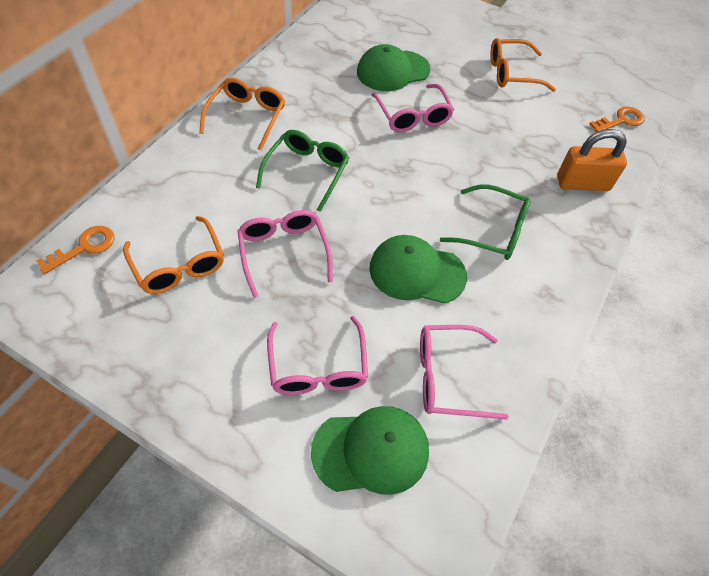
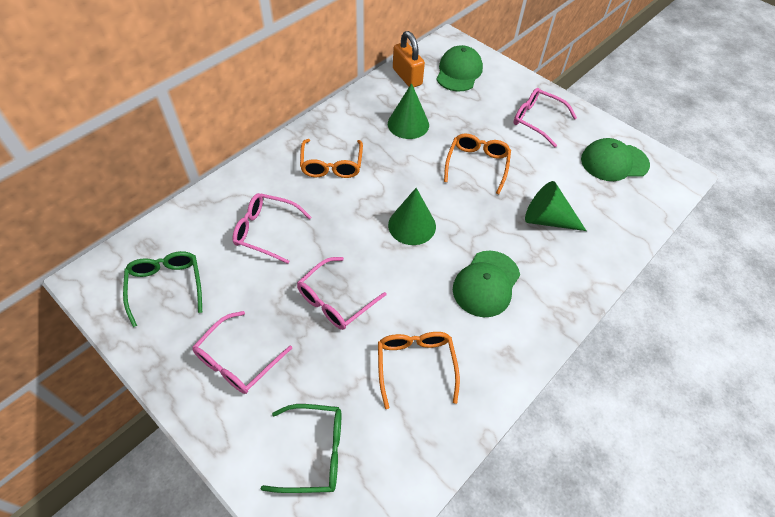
green cone: 0 -> 3
orange key: 2 -> 0

